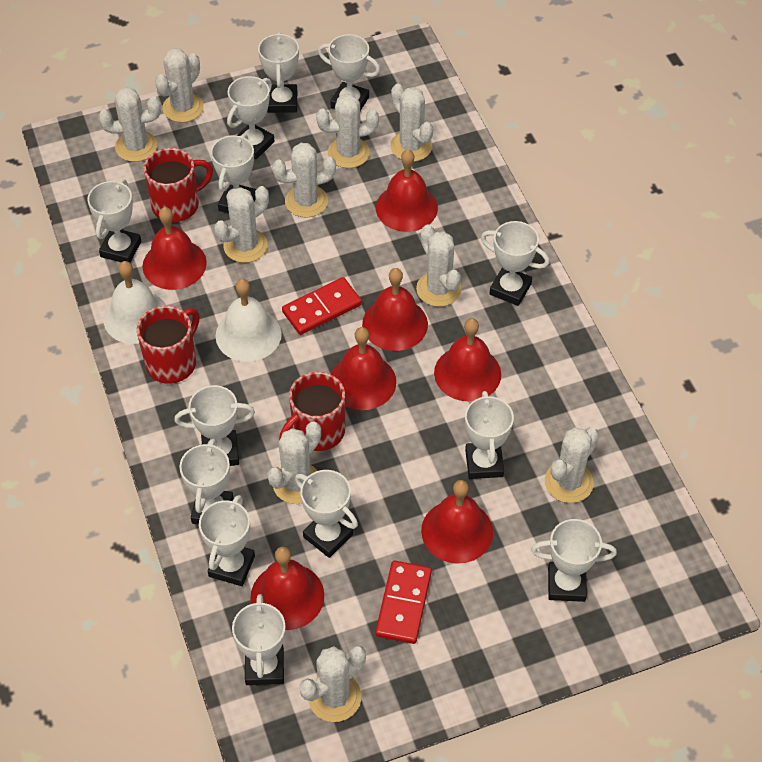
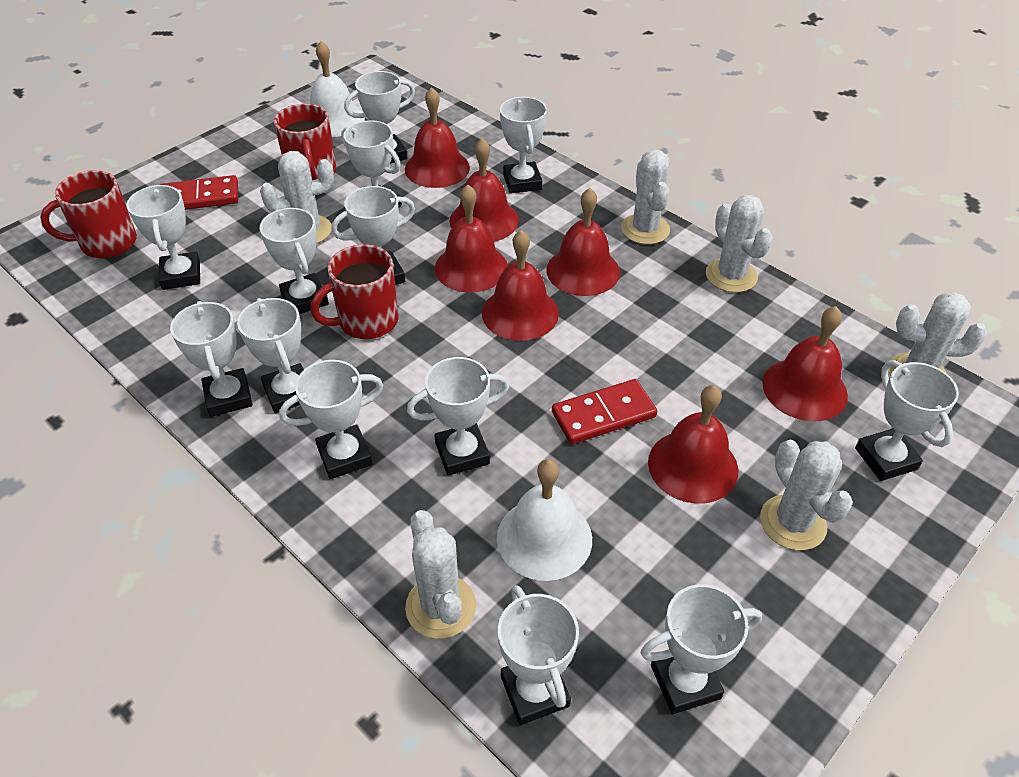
white cactus: 10 -> 6

